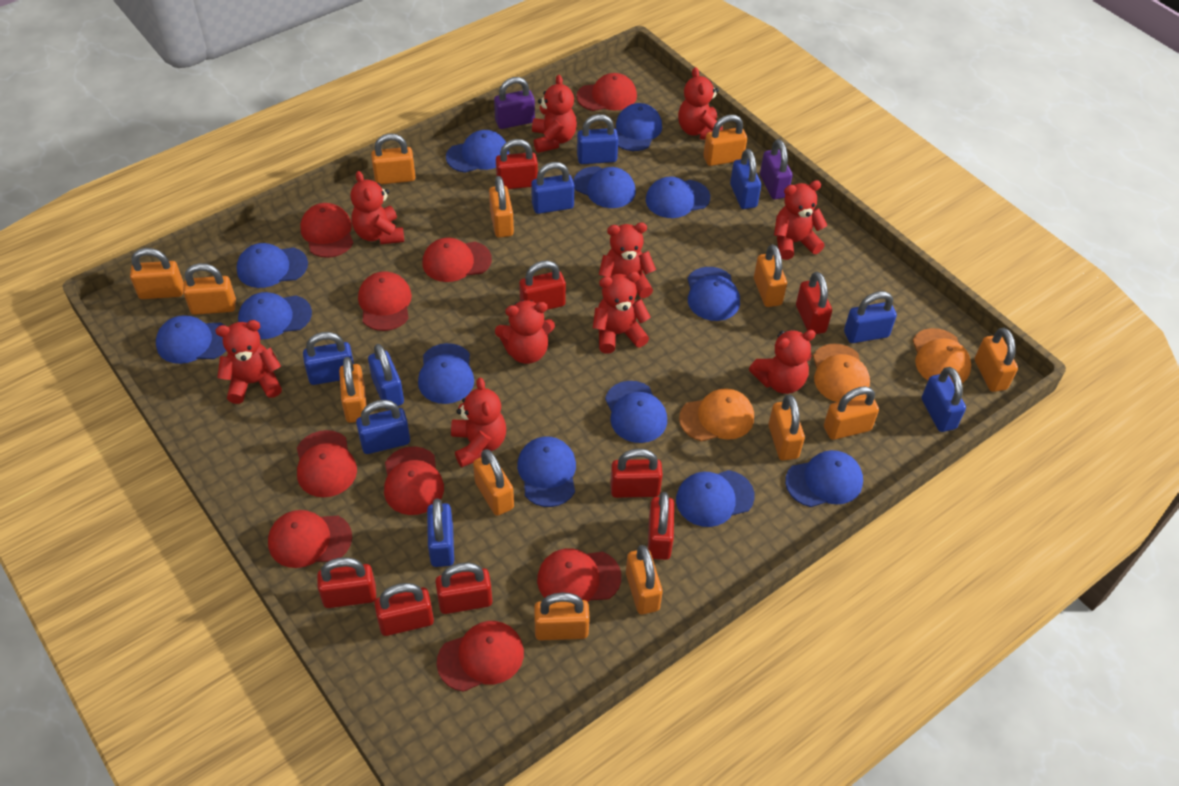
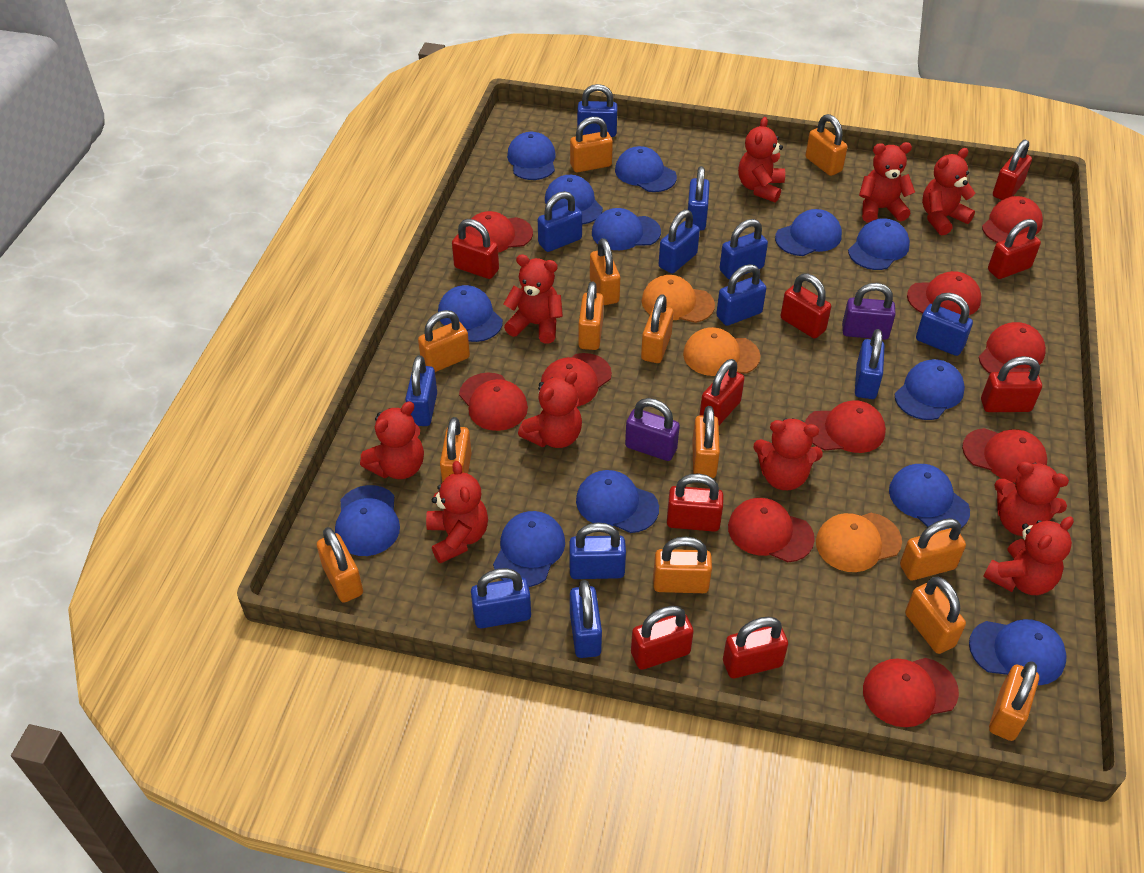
blue padlock: 9 -> 12
red cap: 9 -> 10
red padlock: 8 -> 9

